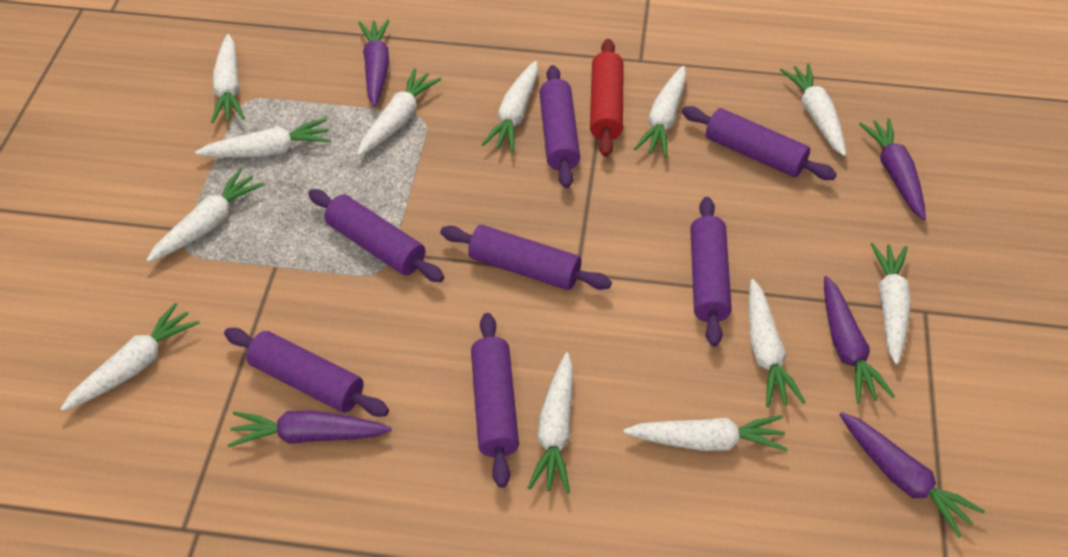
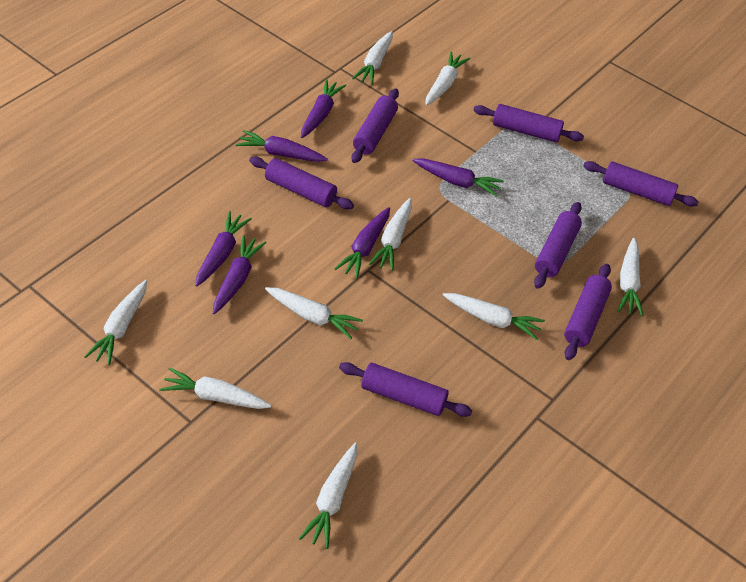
purple carrot: 5 -> 6
red rolling pin: 1 -> 0
white carrot: 12 -> 9

